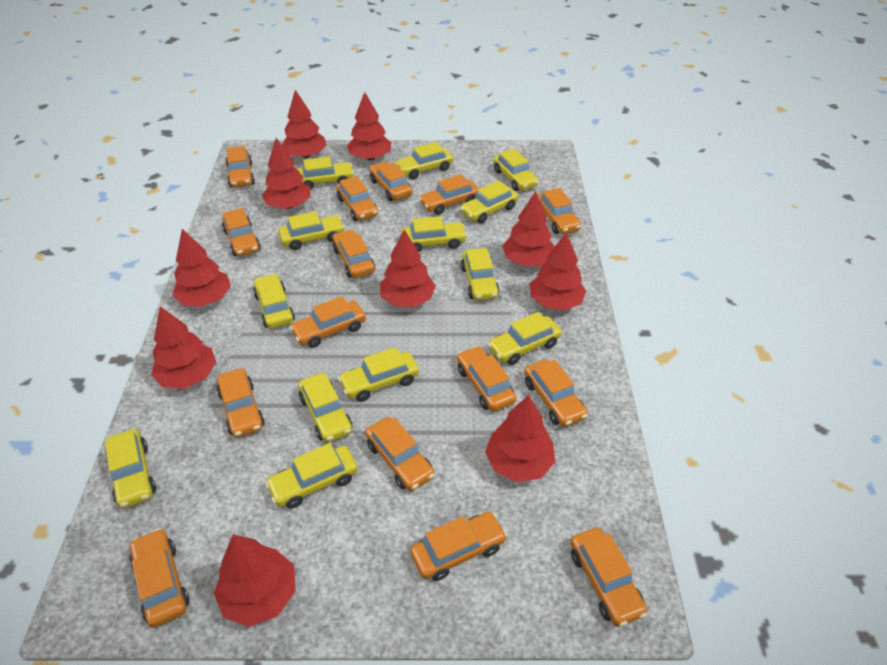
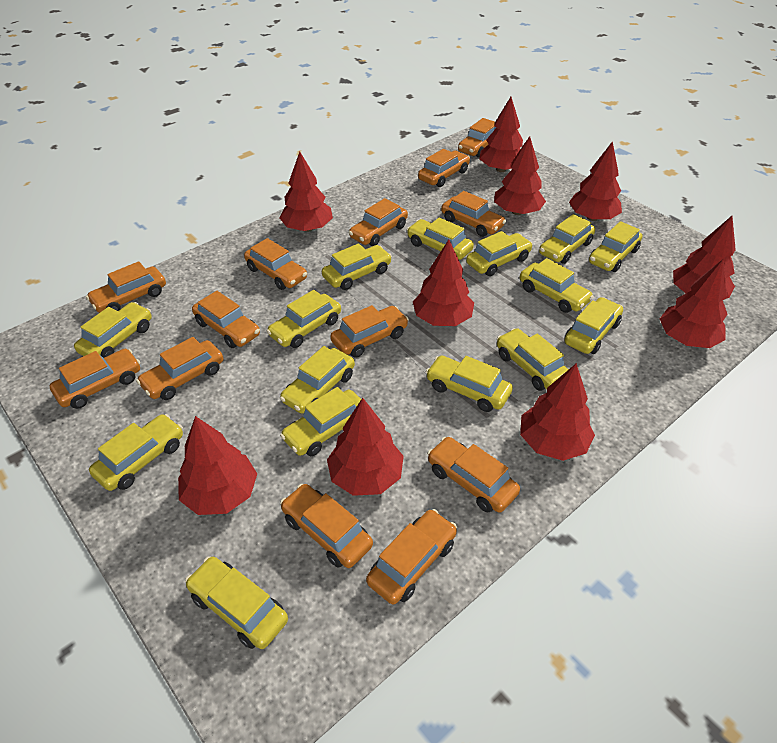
orange car: 15 -> 13
yellow car: 13 -> 15

